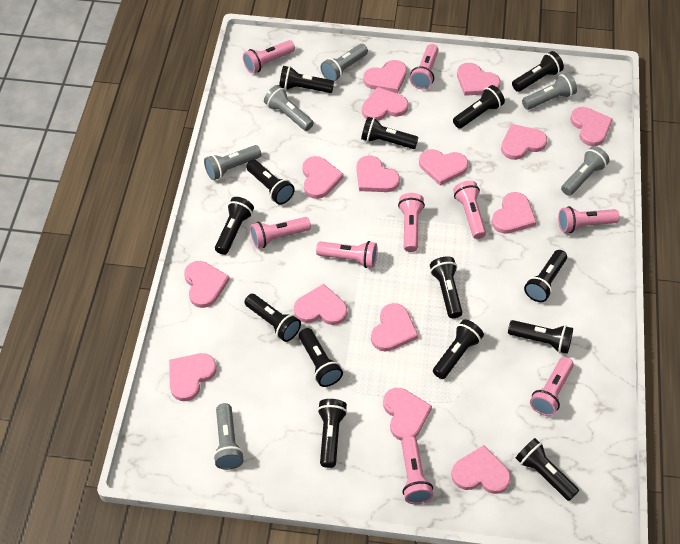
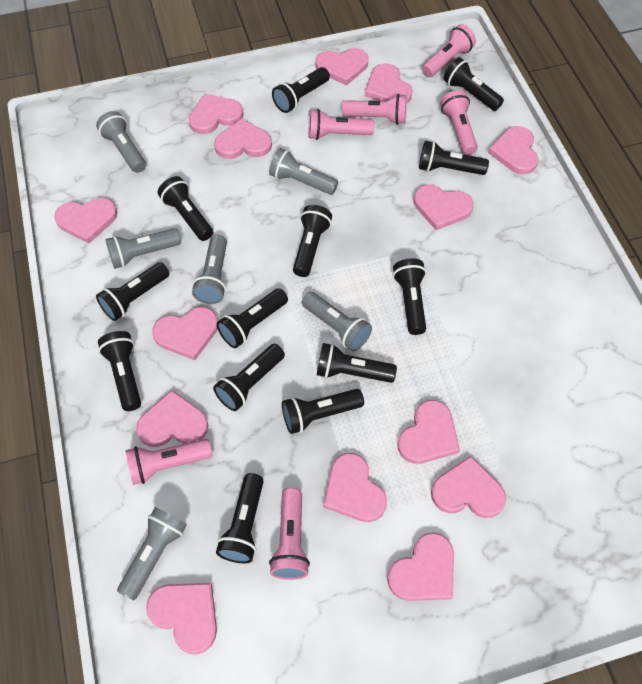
black flashlight: 14 -> 13
pink flashlight: 9 -> 6
pink heart: 15 -> 14

